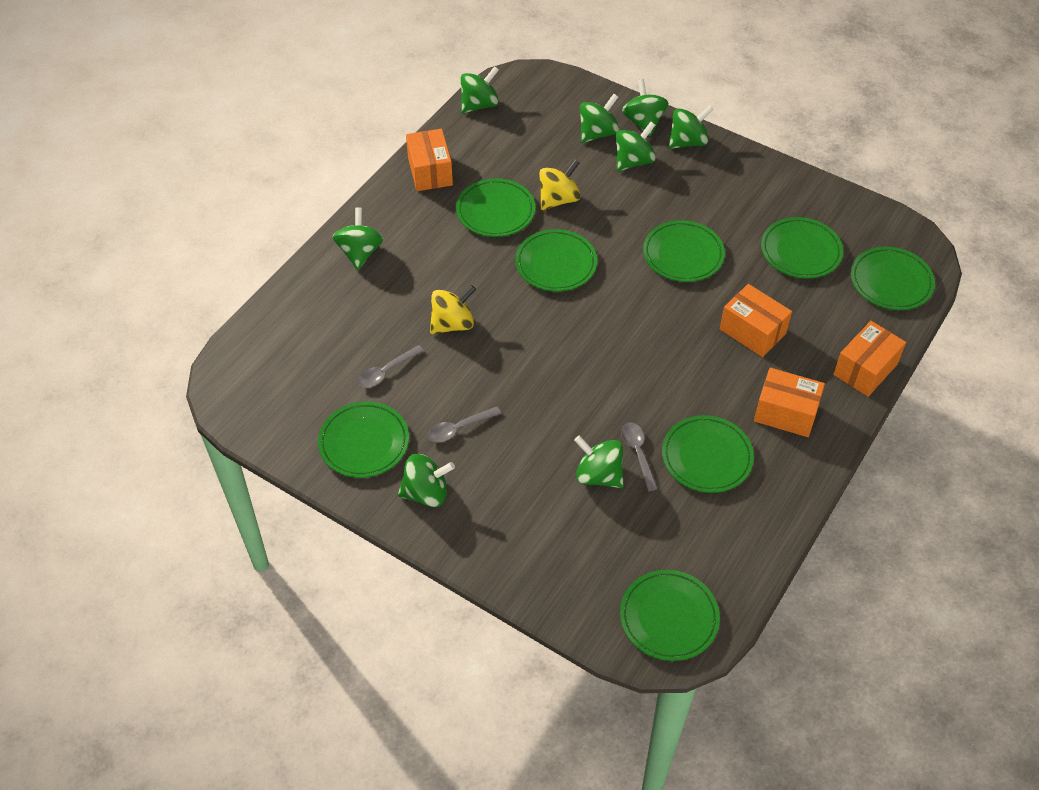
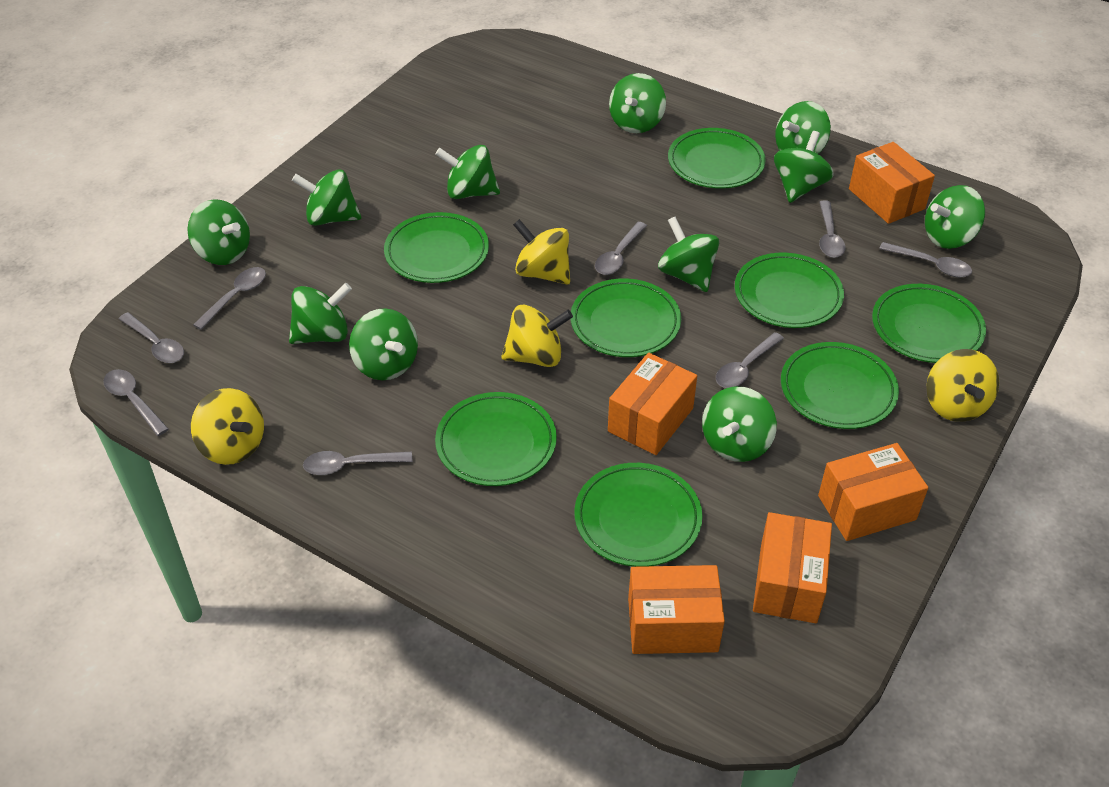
green spinning top: 8 -> 11
grey spoon: 3 -> 8
orange box: 4 -> 5
yellow spinning top: 2 -> 4

